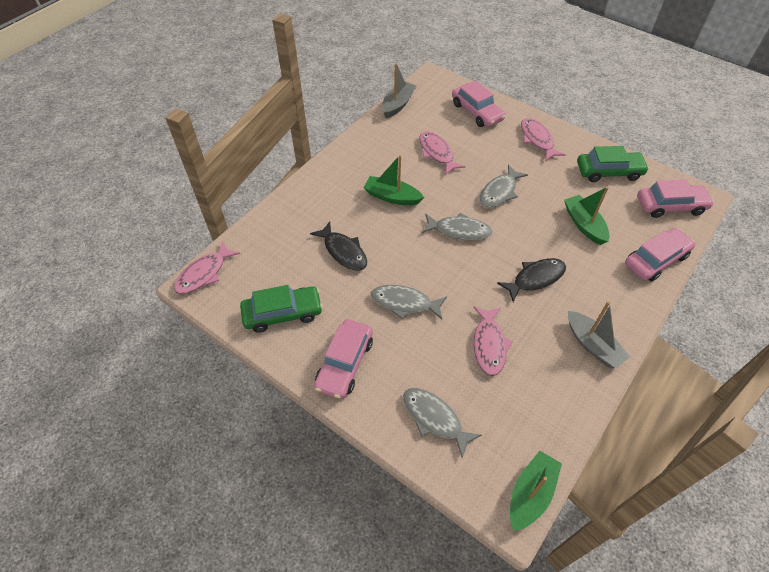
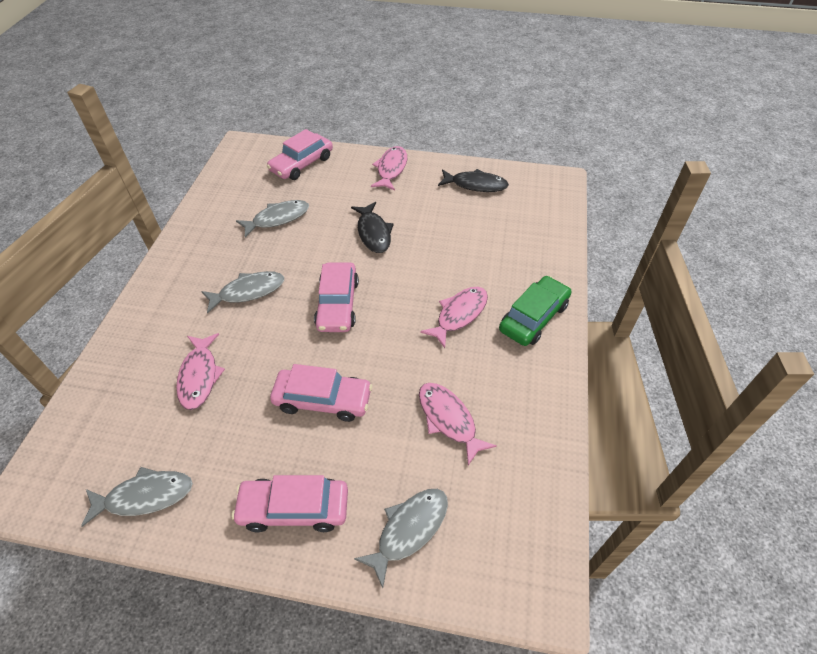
green boat: 3 -> 0
green car: 2 -> 1
grey boat: 2 -> 0

